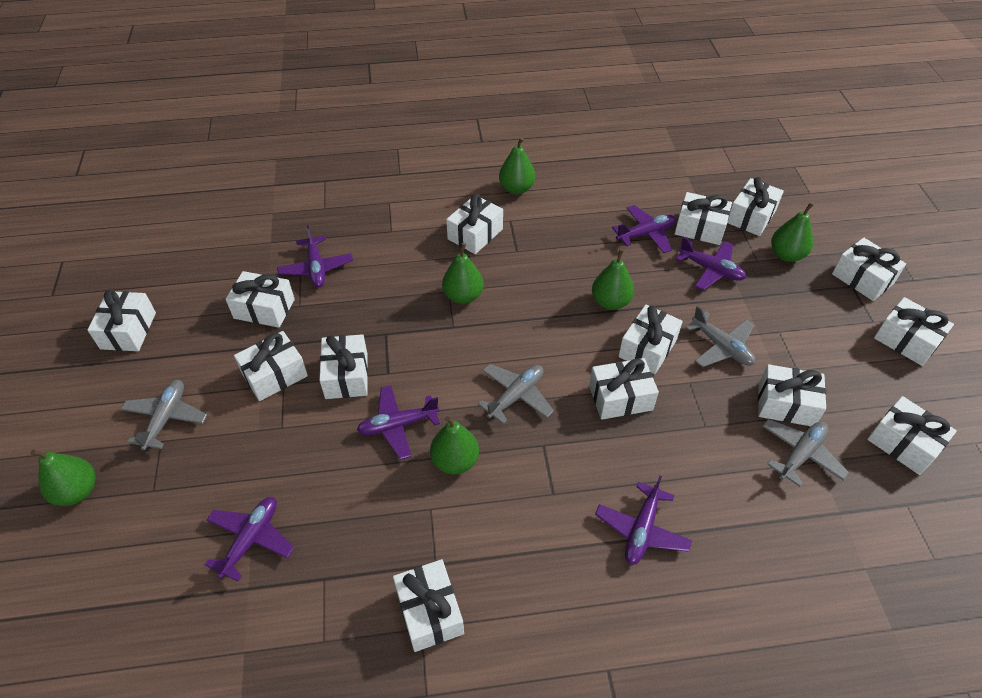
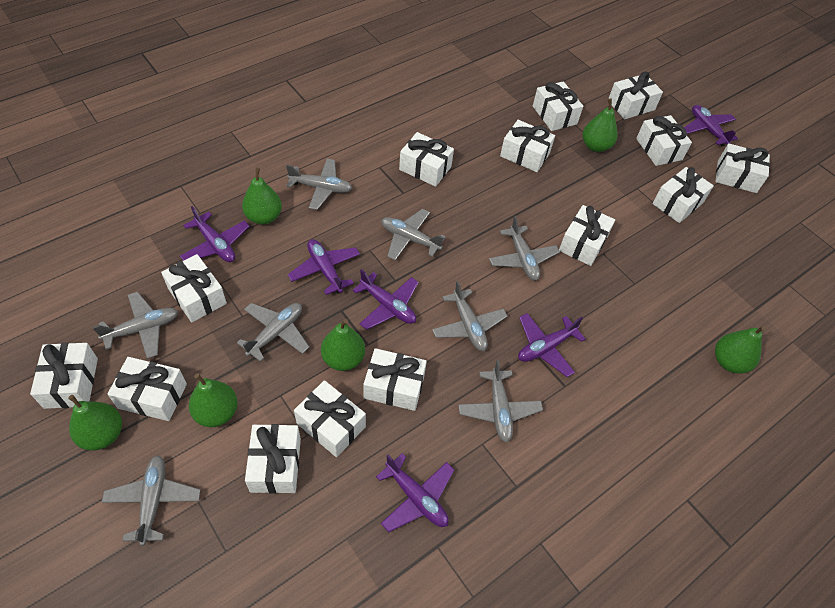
grey plane: 4 -> 8

